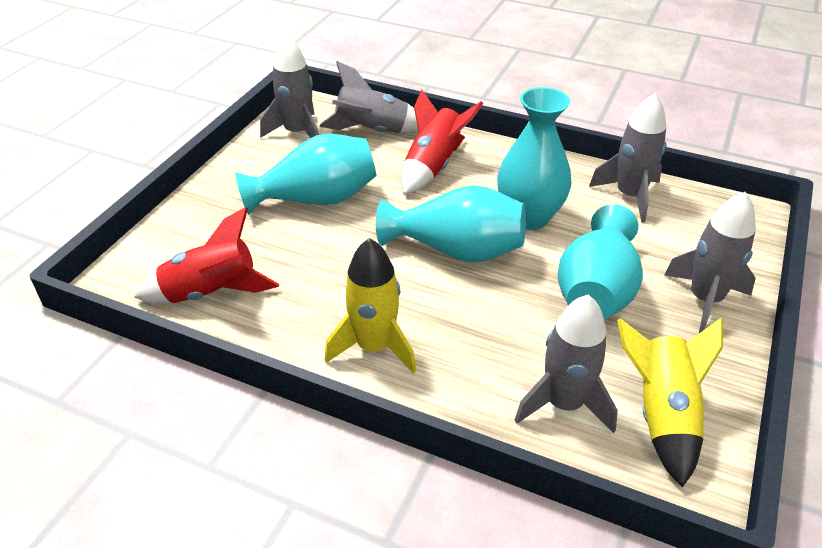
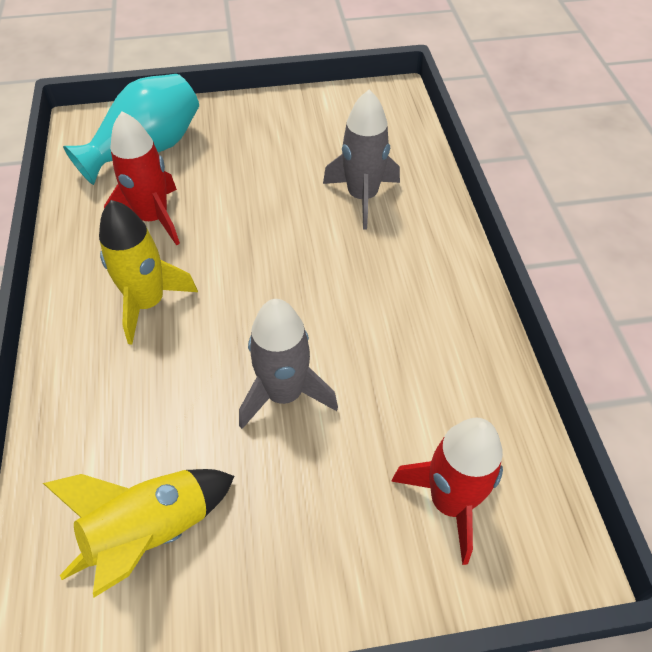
grey rocket: 5 -> 2
turquoise vase: 4 -> 1

